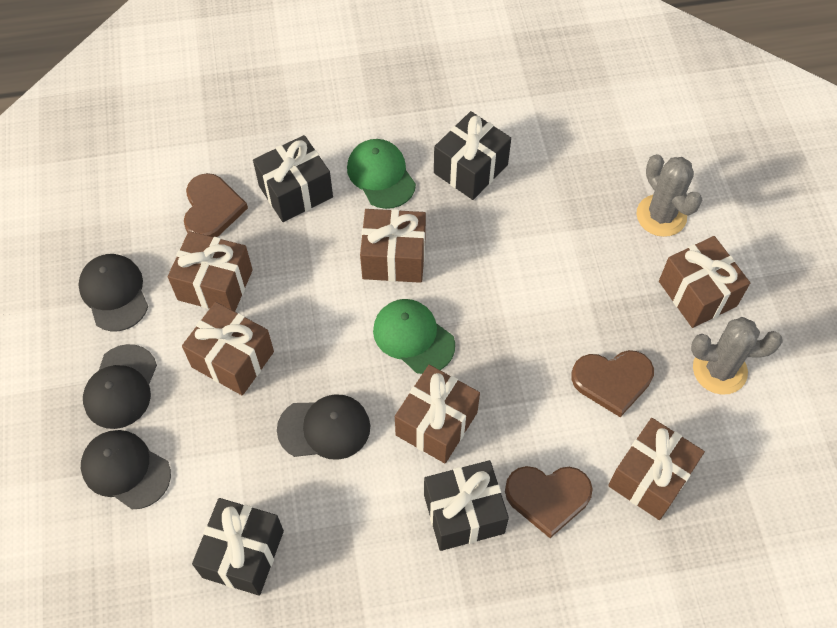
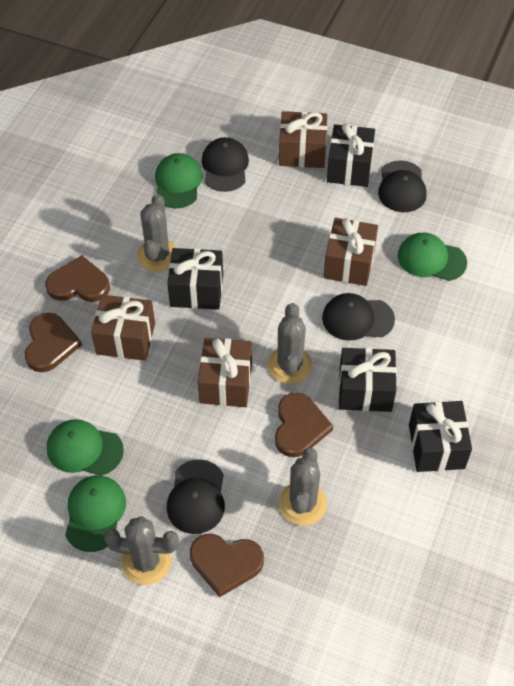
brown gift: 6 -> 4
brown heart: 3 -> 4
green cap: 2 -> 4
grey cactus: 2 -> 4

